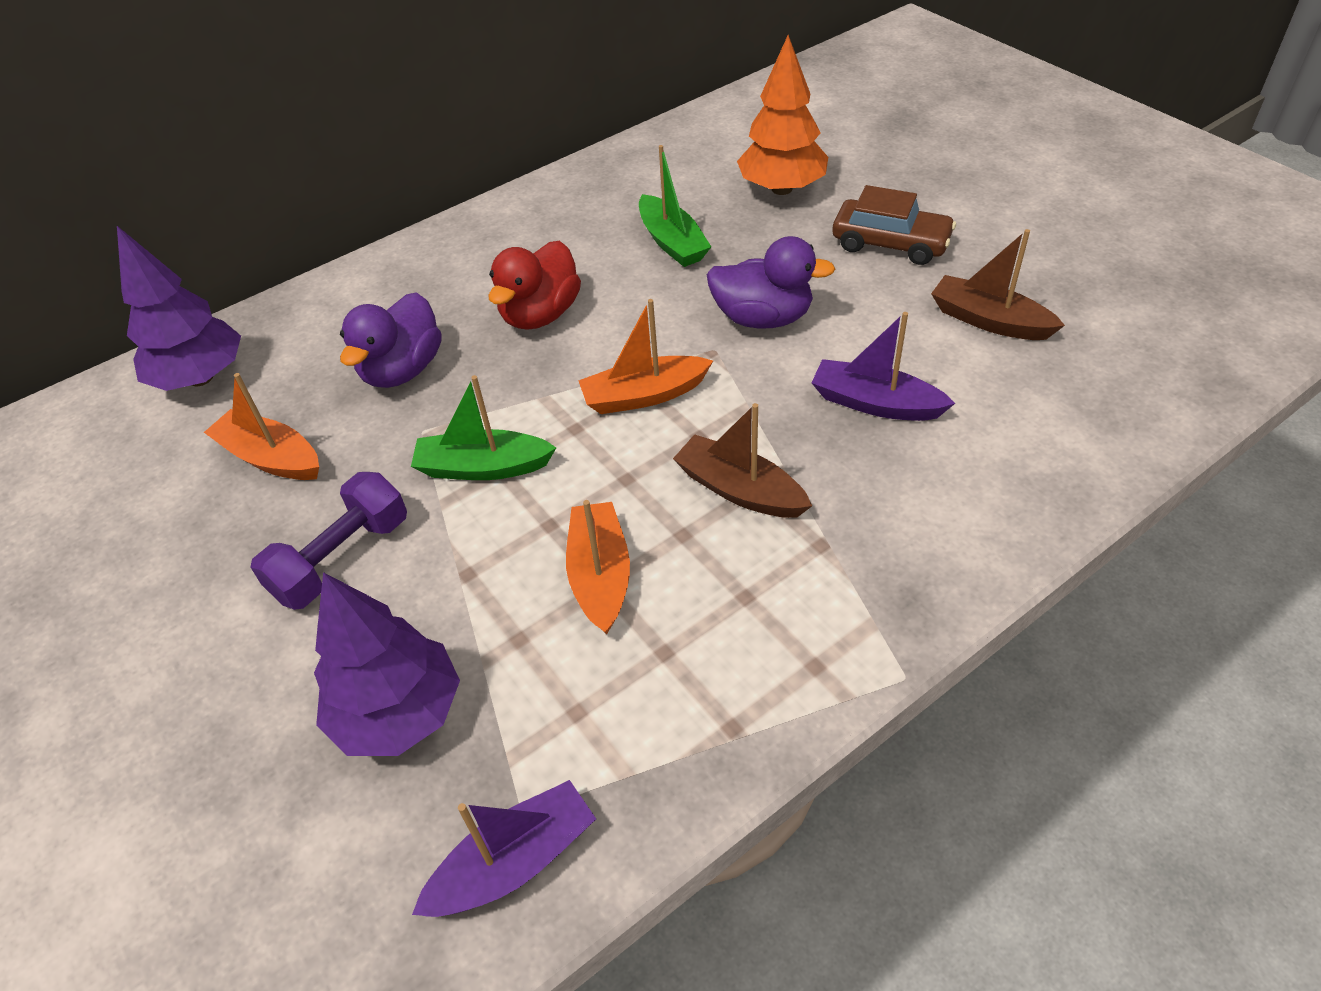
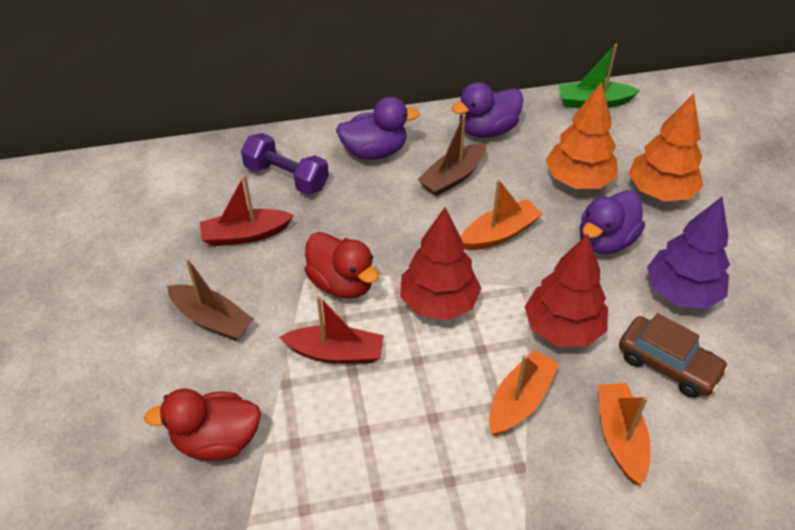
green boat: 2 -> 1
orange tree: 1 -> 2
purple boat: 2 -> 0
purple duck: 2 -> 3
purple tree: 2 -> 1
red boat: 0 -> 2
red duck: 1 -> 2
red tree: 0 -> 2

